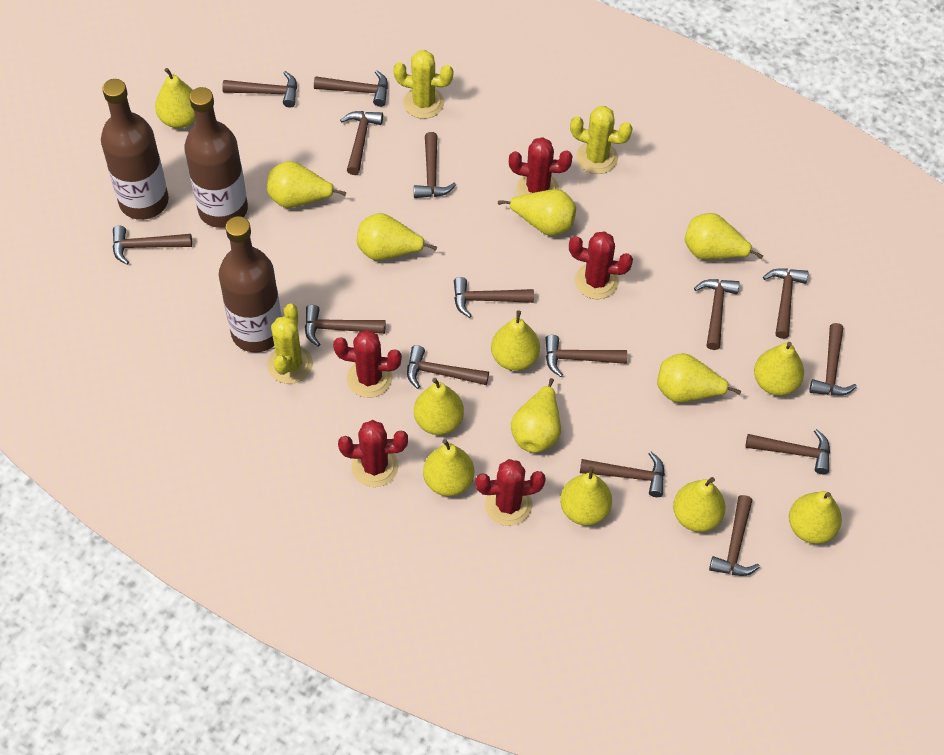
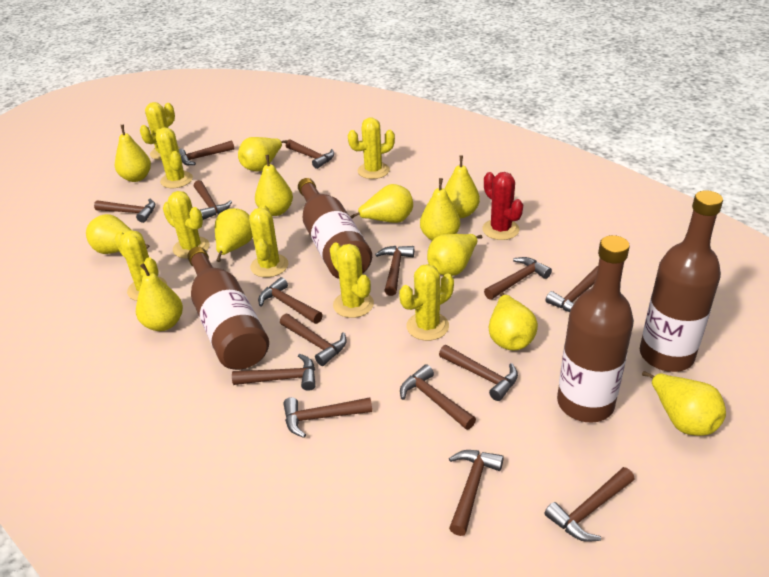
brown bottle: 3 -> 4
red cactus: 5 -> 1
yellow cactus: 3 -> 8
yellow pear: 14 -> 12

